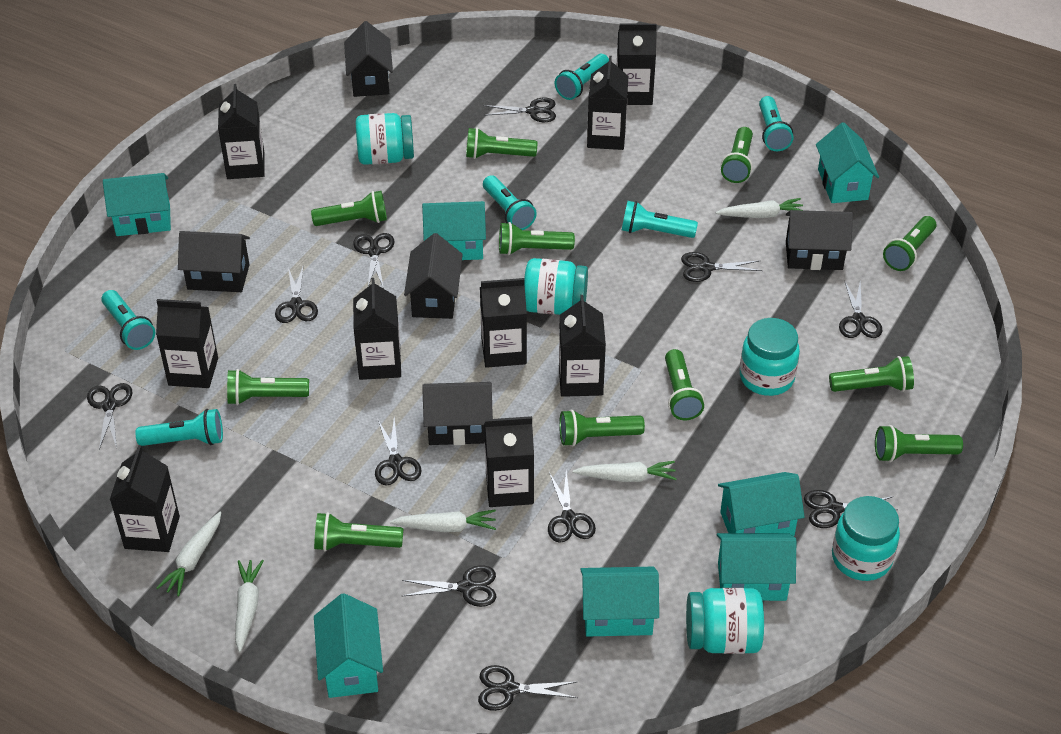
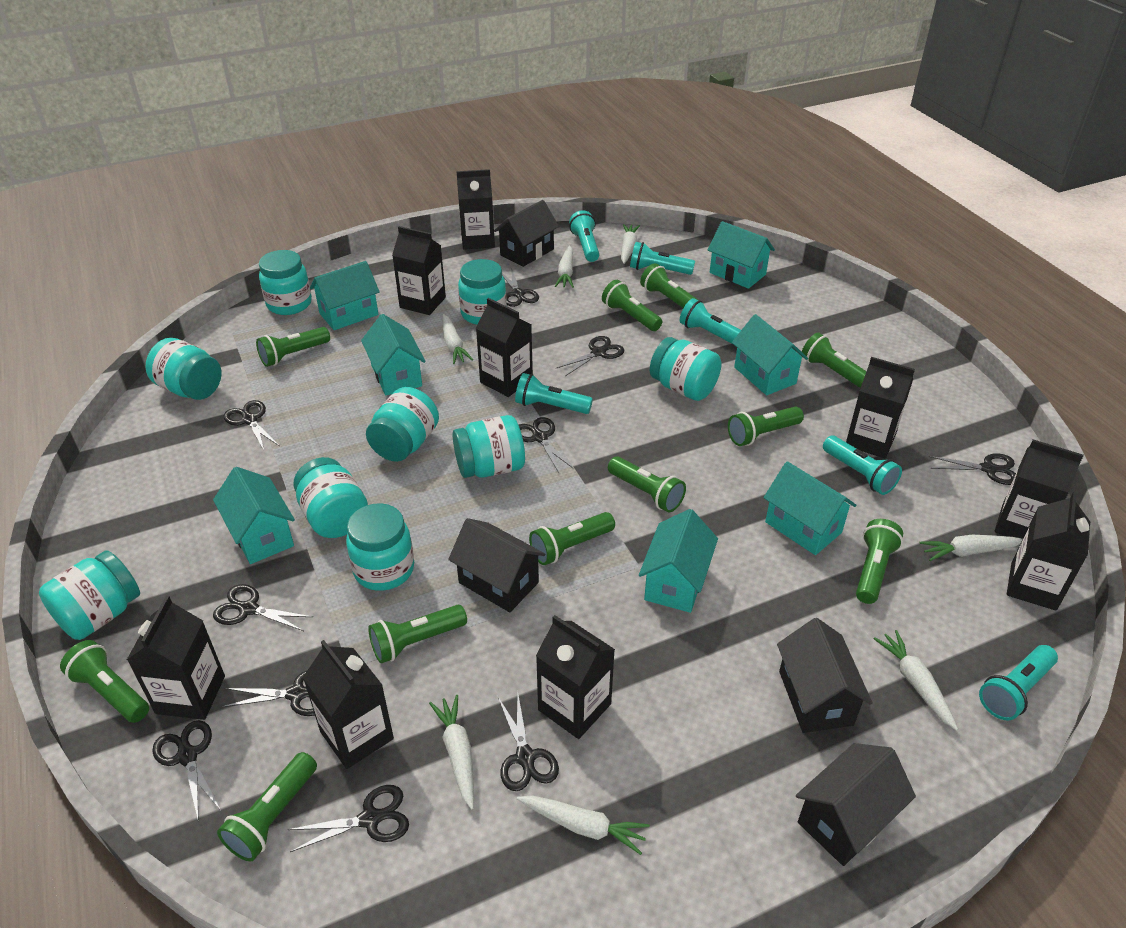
black house: 5 -> 4
black scissors: 11 -> 10
turquoise jar: 5 -> 9
white carrot: 5 -> 7

